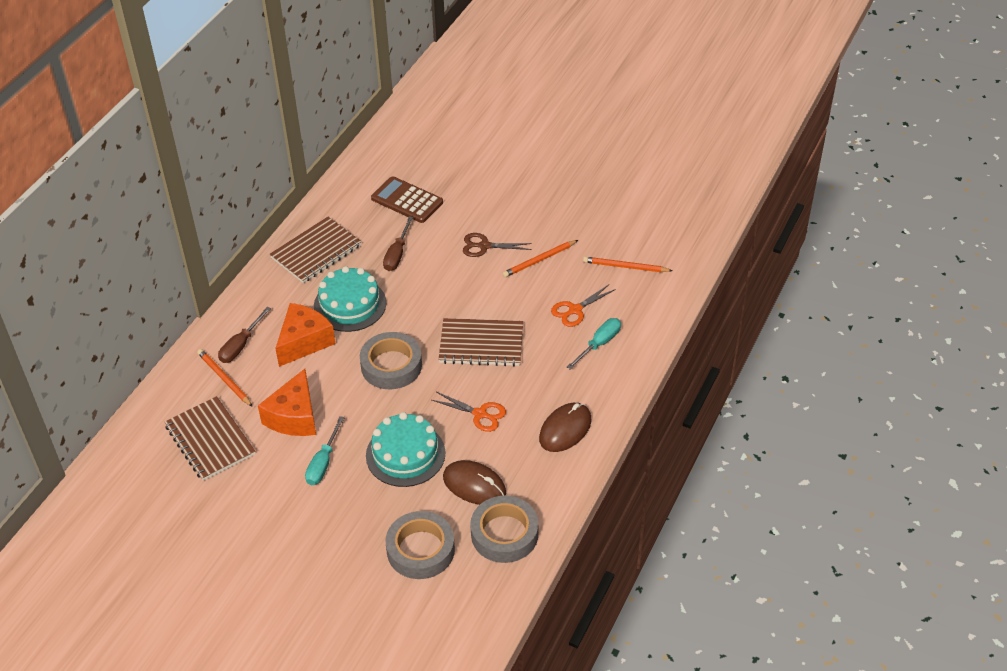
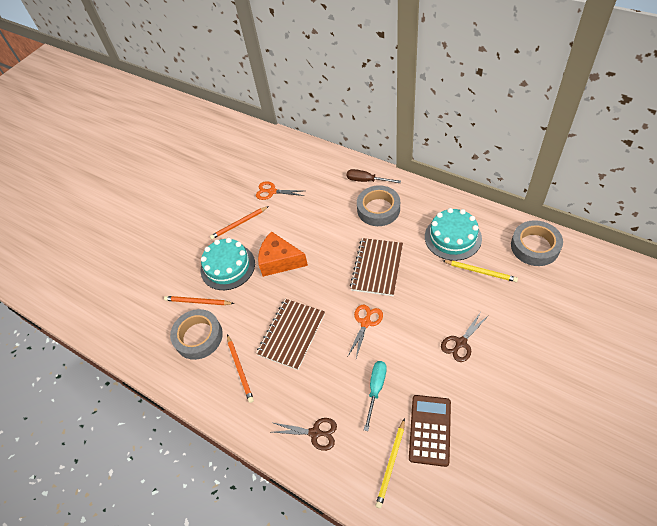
brown mouse: 2 -> 0
brown notebook: 3 -> 2
brown scissors: 1 -> 2
brown screwdriver: 2 -> 1
orange cheese: 2 -> 1
turquoise screwdriver: 2 -> 1
yellow pencil: 0 -> 2

